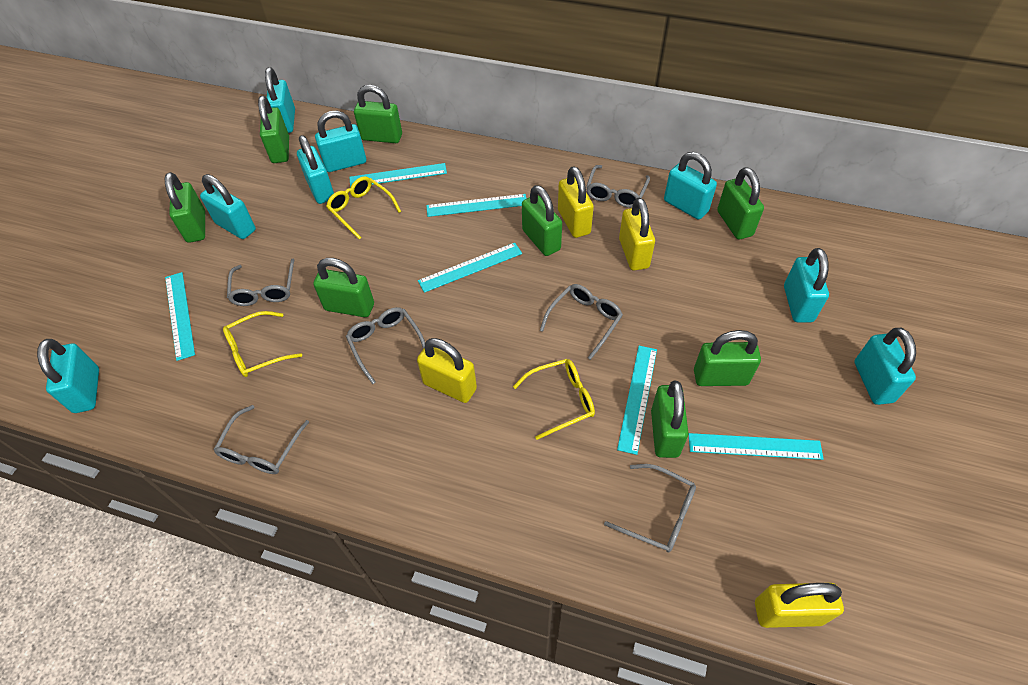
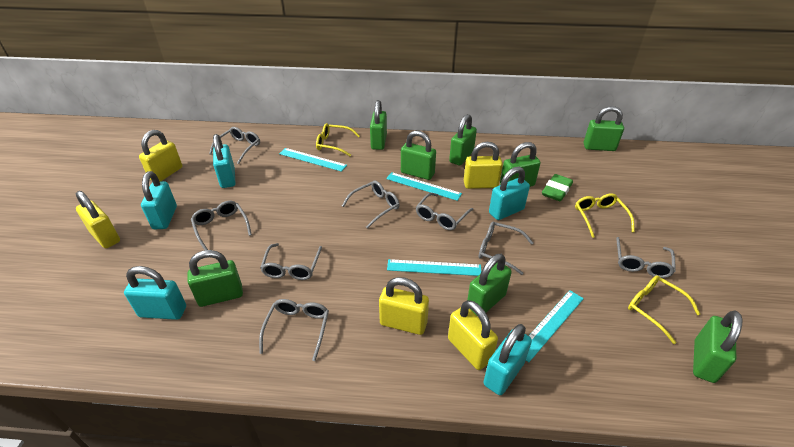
green eraser: 0 -> 1
grey glasses: 6 -> 8
turquoise padlock: 8 -> 5
turquoise ruler: 6 -> 4
yellow padlock: 4 -> 5

